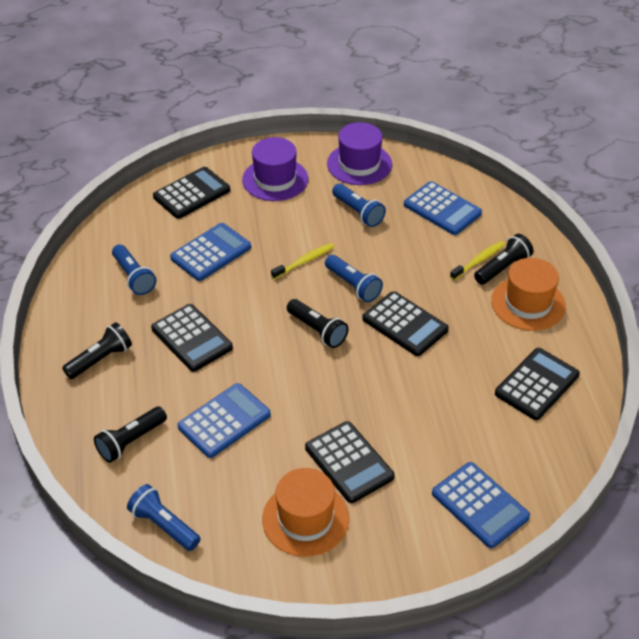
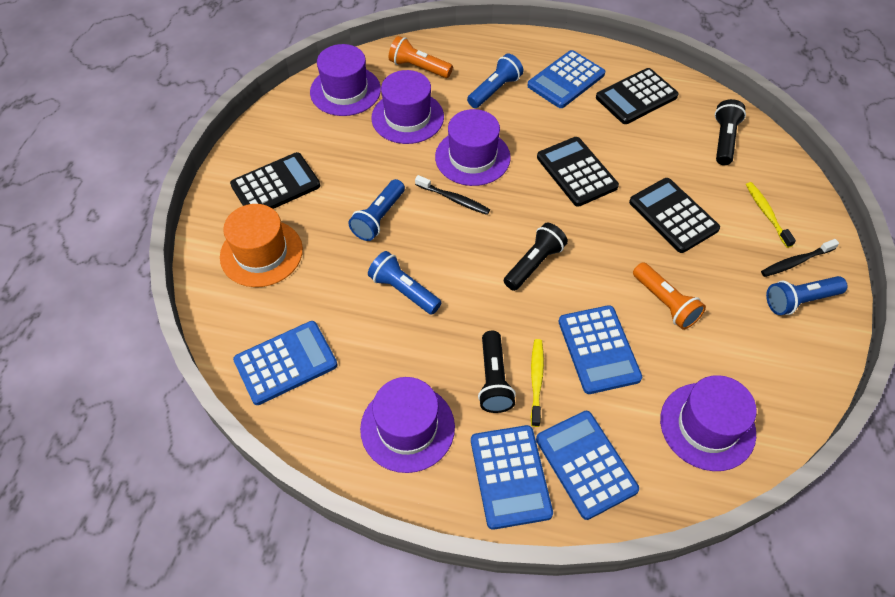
black calculator: 5 -> 4
black flashlight: 4 -> 3
black toothbrush: 0 -> 2
blue calculator: 4 -> 5
orange flashlight: 0 -> 2
orange hat: 2 -> 1
purple hat: 2 -> 5

